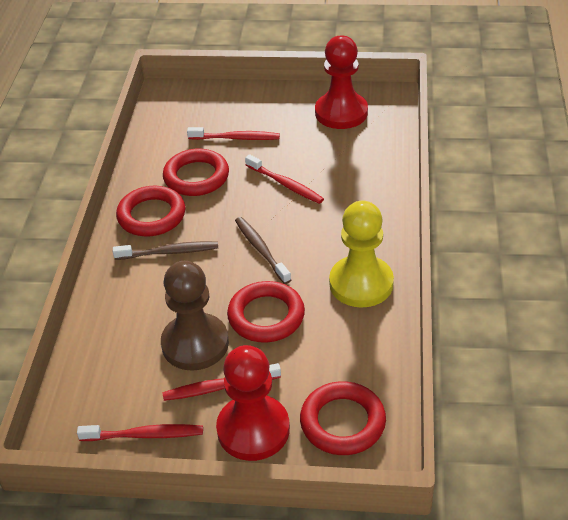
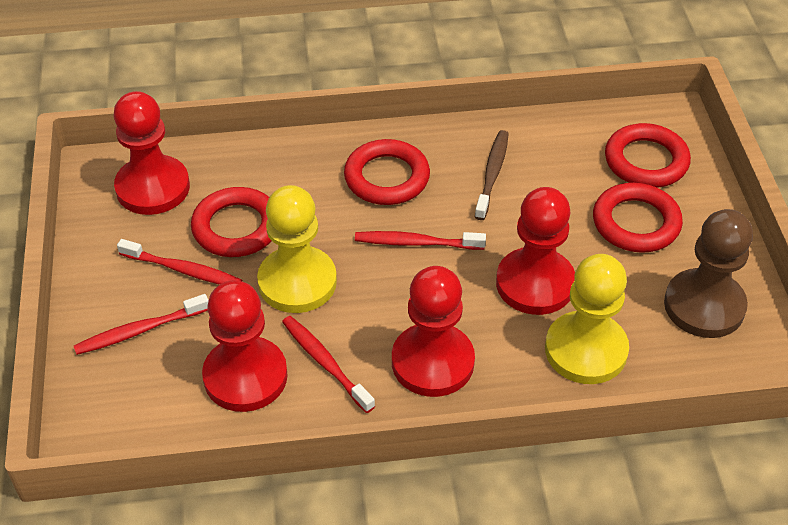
brown toothbrush: 2 -> 1
red pawn: 2 -> 4
yellow pawn: 1 -> 2

